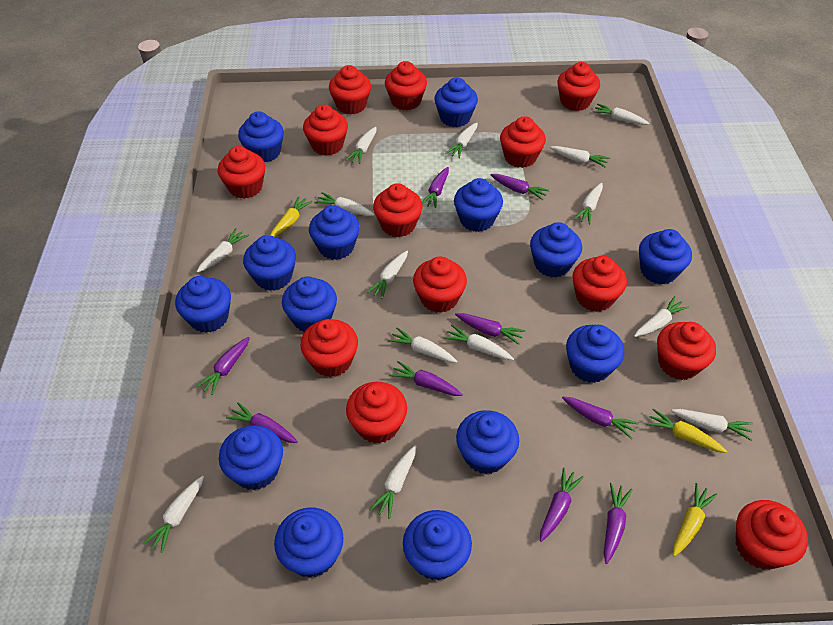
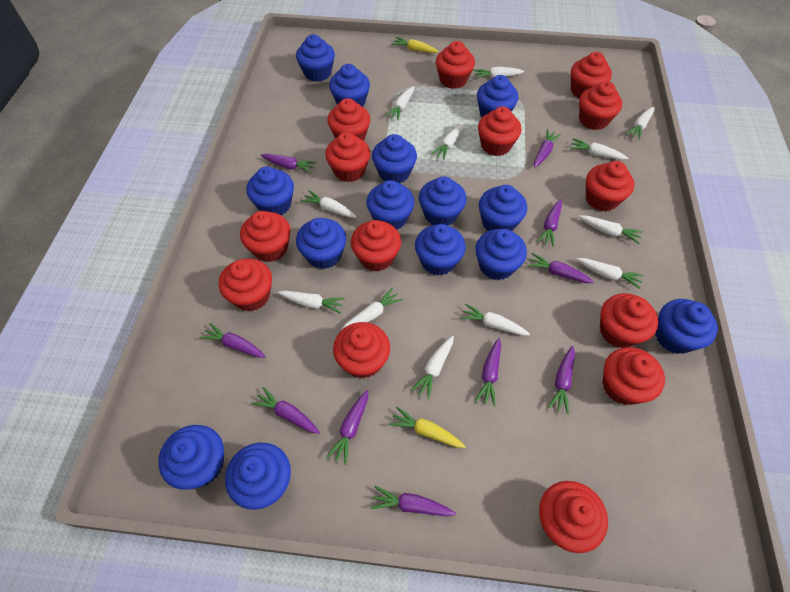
purple carrot: 9 -> 10
red cupcake: 13 -> 14
white carrot: 14 -> 12
yellow carrot: 3 -> 2

